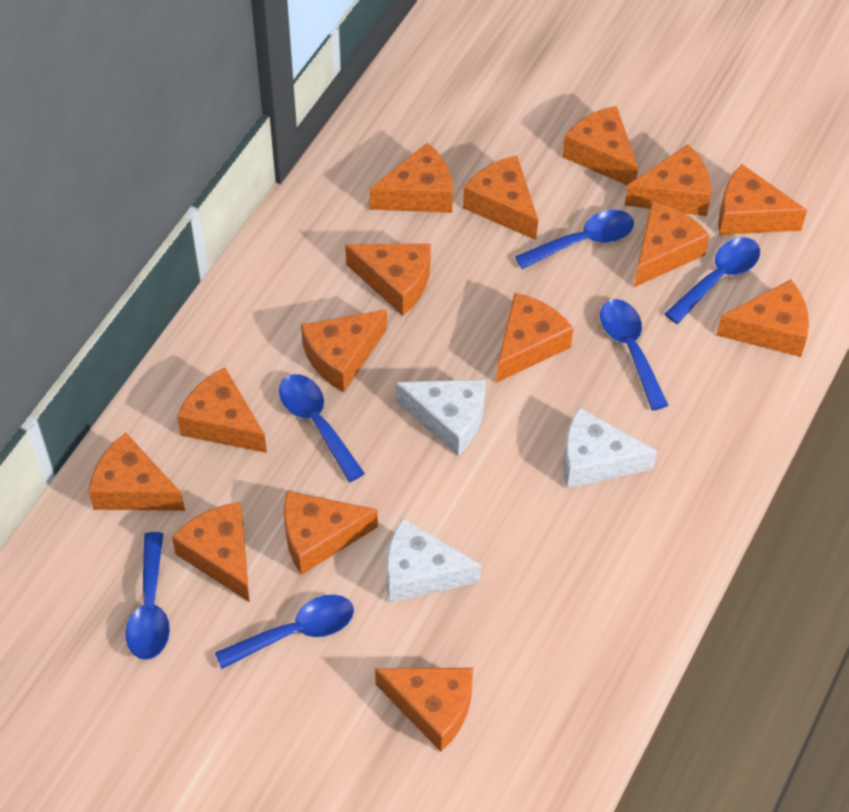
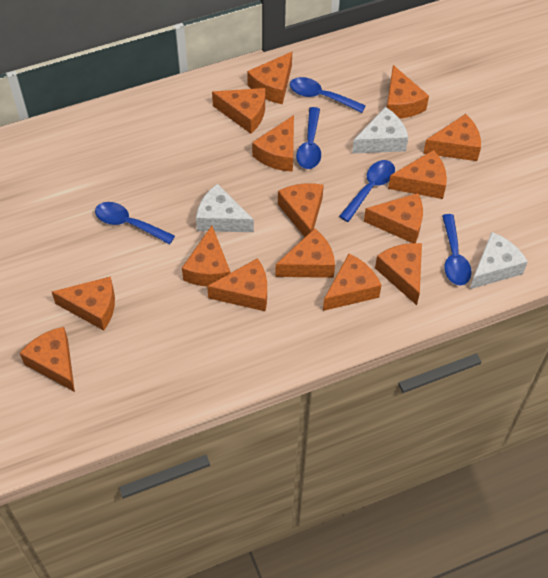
blue spoon: 6 -> 5

